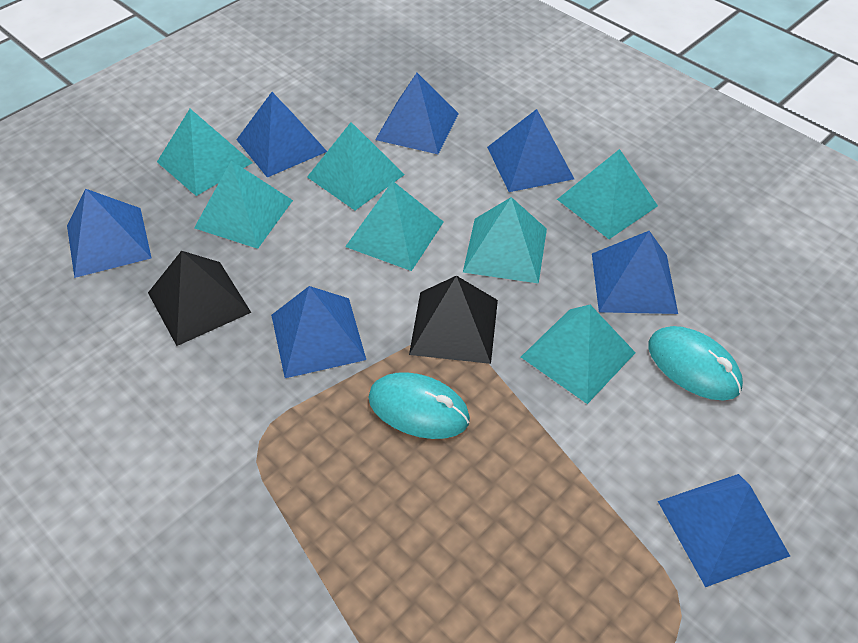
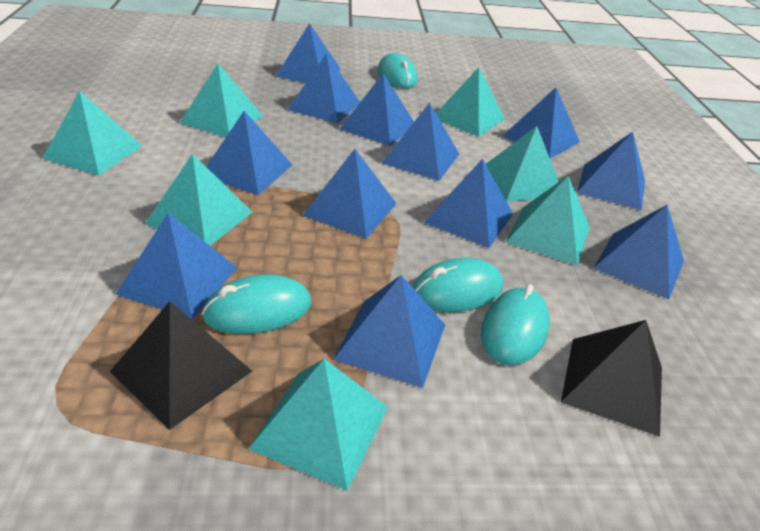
blue pyramid: 7 -> 12
turquoise mouse: 2 -> 4

